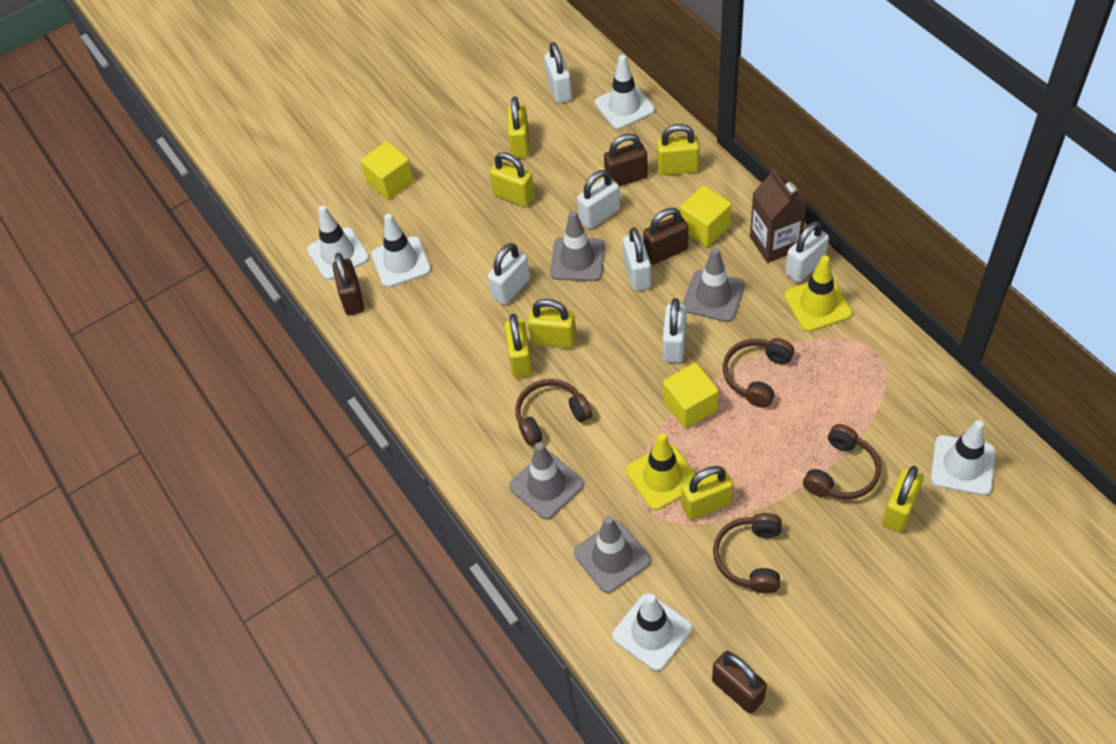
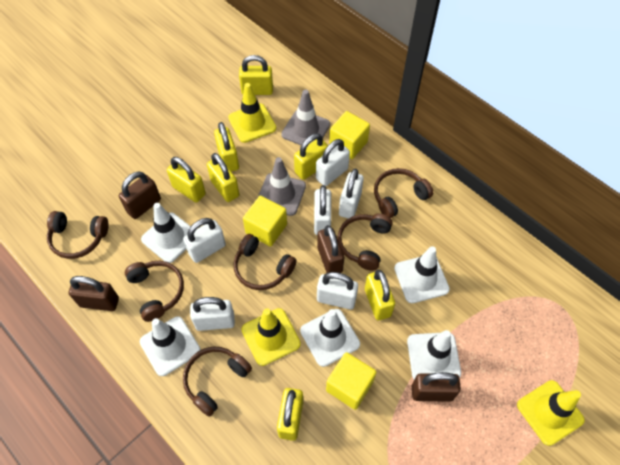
brown carton: 1 -> 0
brown headphones: 4 -> 6
grey traffic cone: 4 -> 2
yellow traffic cone: 2 -> 3

